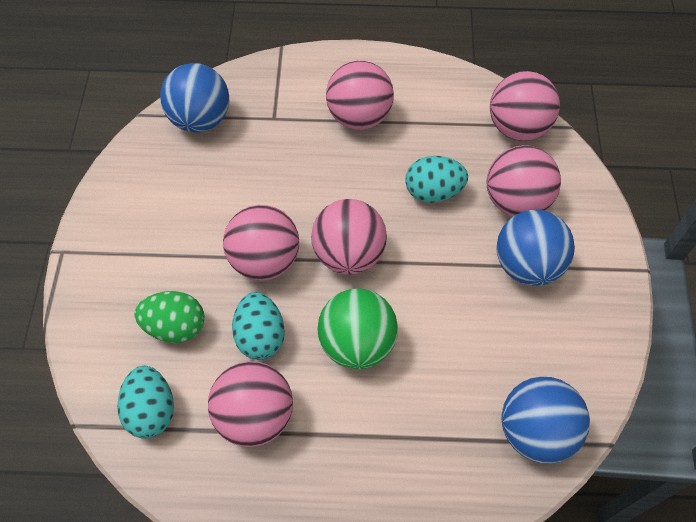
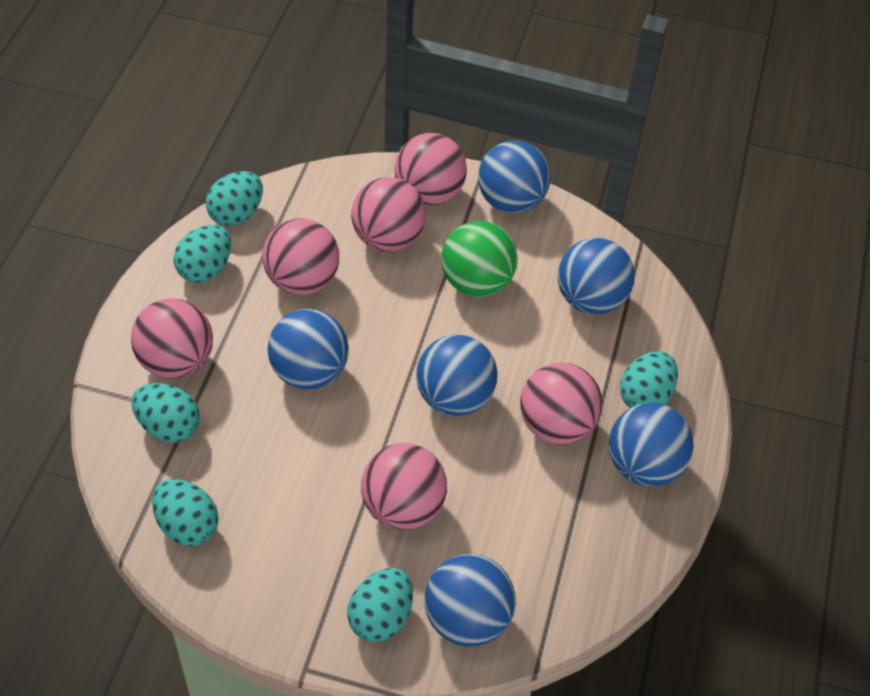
blue ball: 3 -> 6
green egg: 1 -> 0
turquoise egg: 3 -> 6

